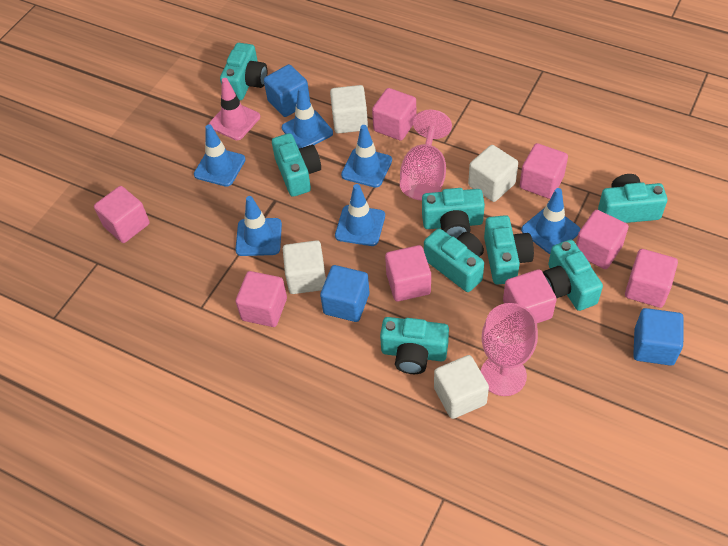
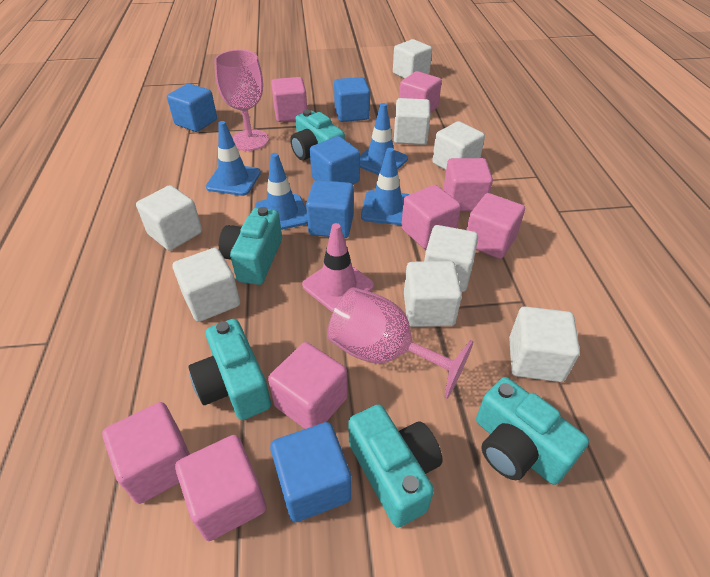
blue cube: 3 -> 5
blue traffic cone: 6 -> 4
turquoise camera: 8 -> 5
white cube: 4 -> 8

